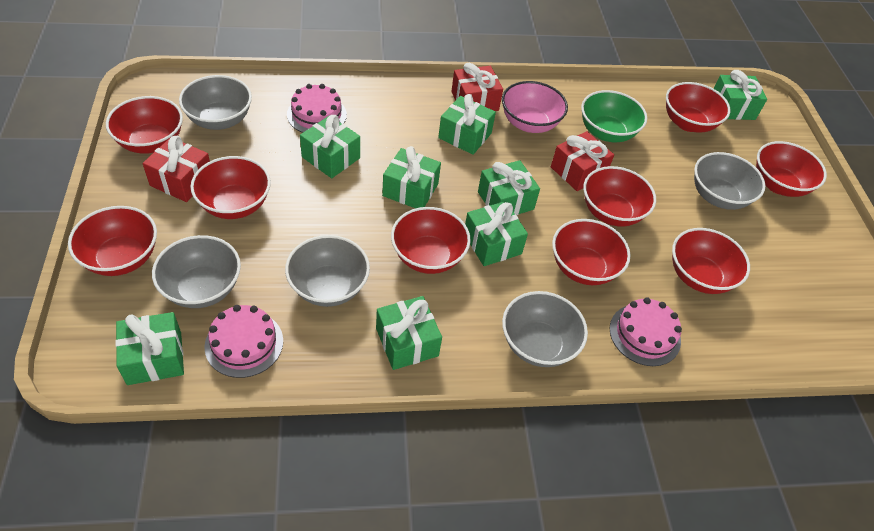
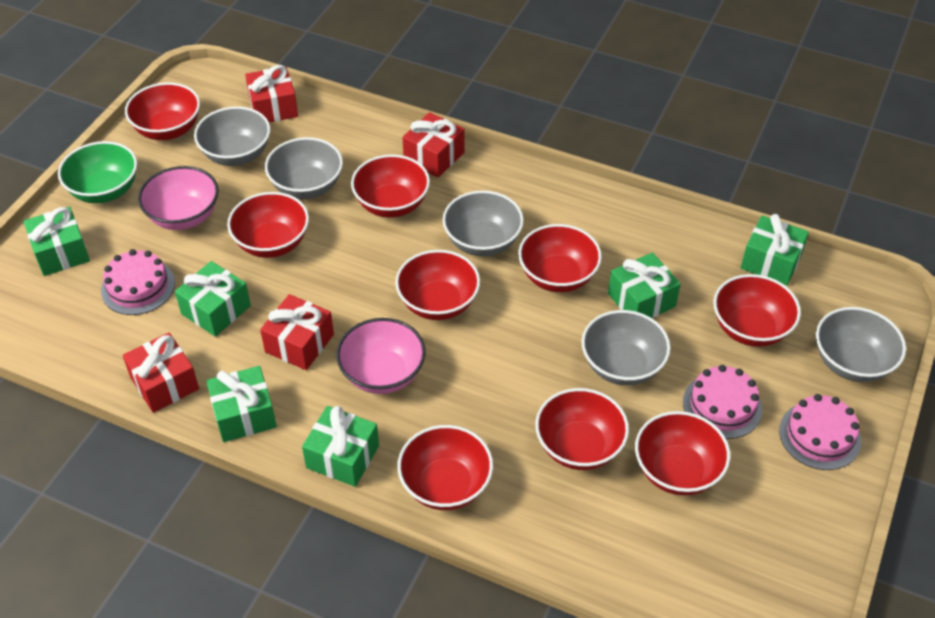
green gift: 8 -> 6
pink bowl: 1 -> 2
red gift: 3 -> 4

